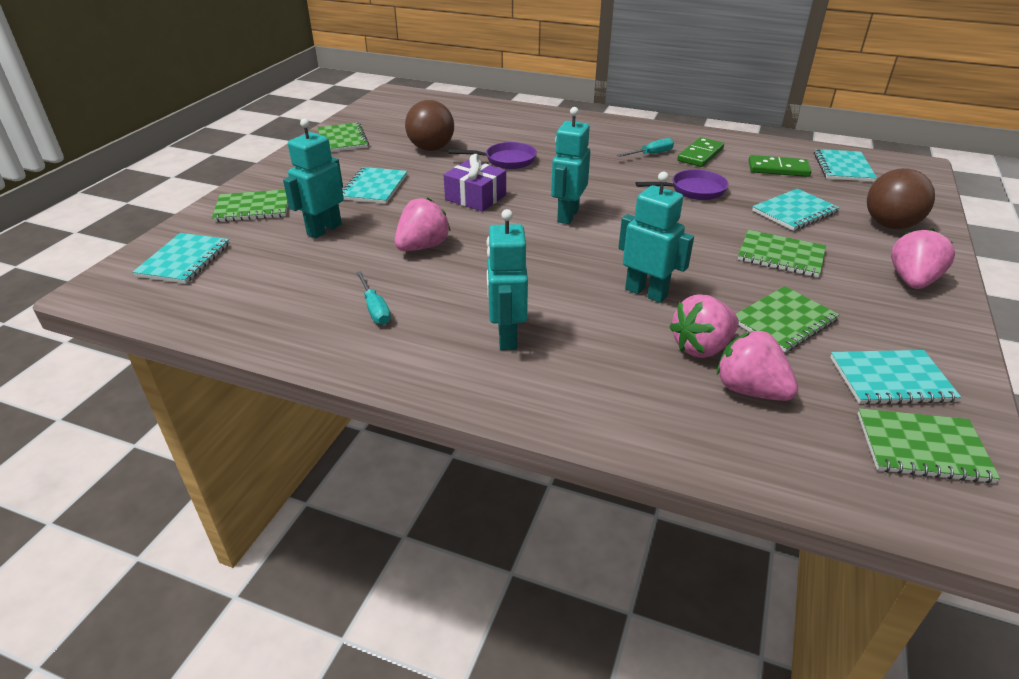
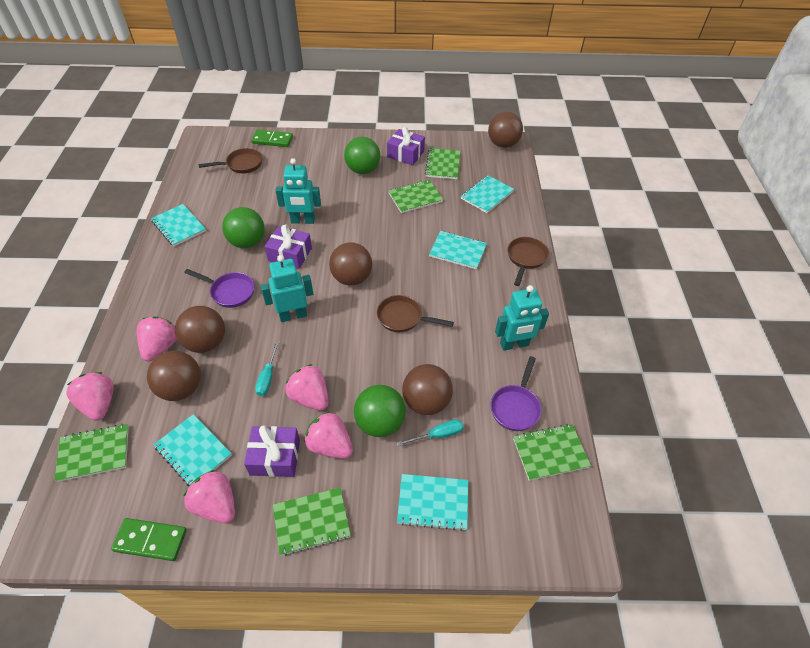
brown ball: 2 -> 5
brown pan: 0 -> 3
green ball: 0 -> 3
pink strawberry: 4 -> 5
purple gift: 1 -> 3
turquoise robot: 4 -> 3

